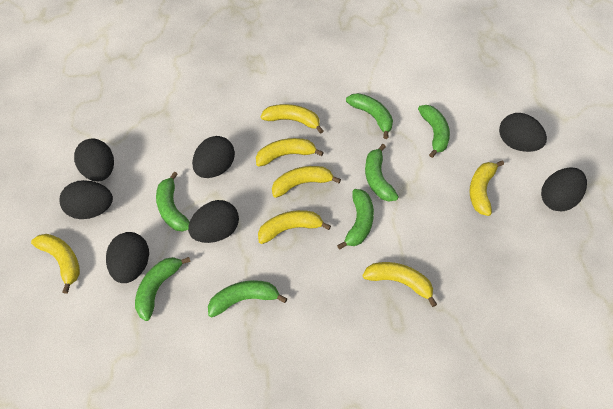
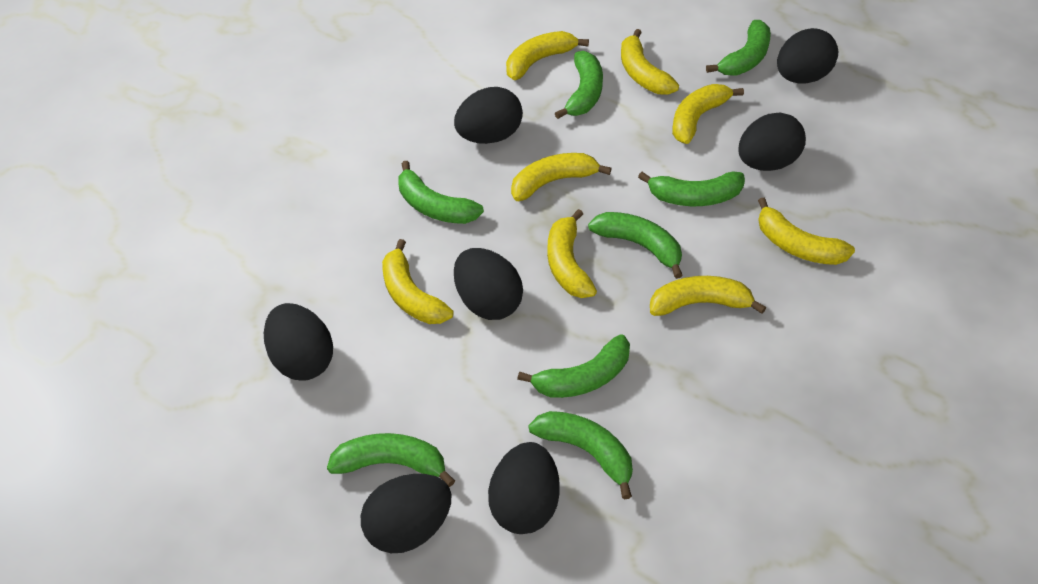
green banana: 7 -> 8
yellow banana: 7 -> 8

